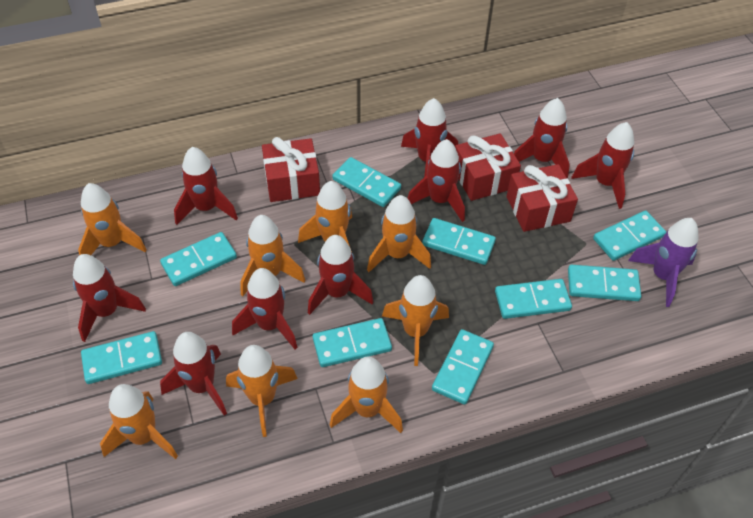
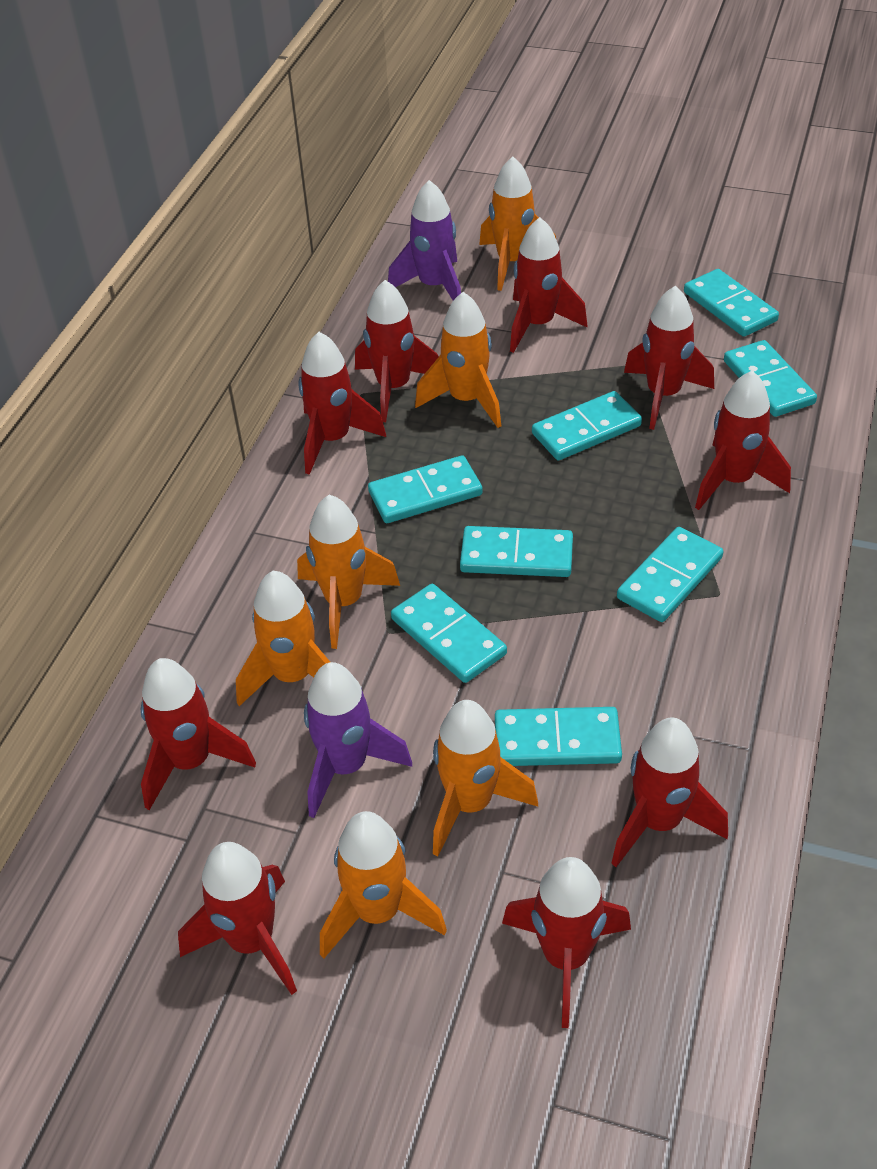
orange rocket: 8 -> 6
purple rocket: 1 -> 2
red gift: 3 -> 0
turquoise domino: 9 -> 8

